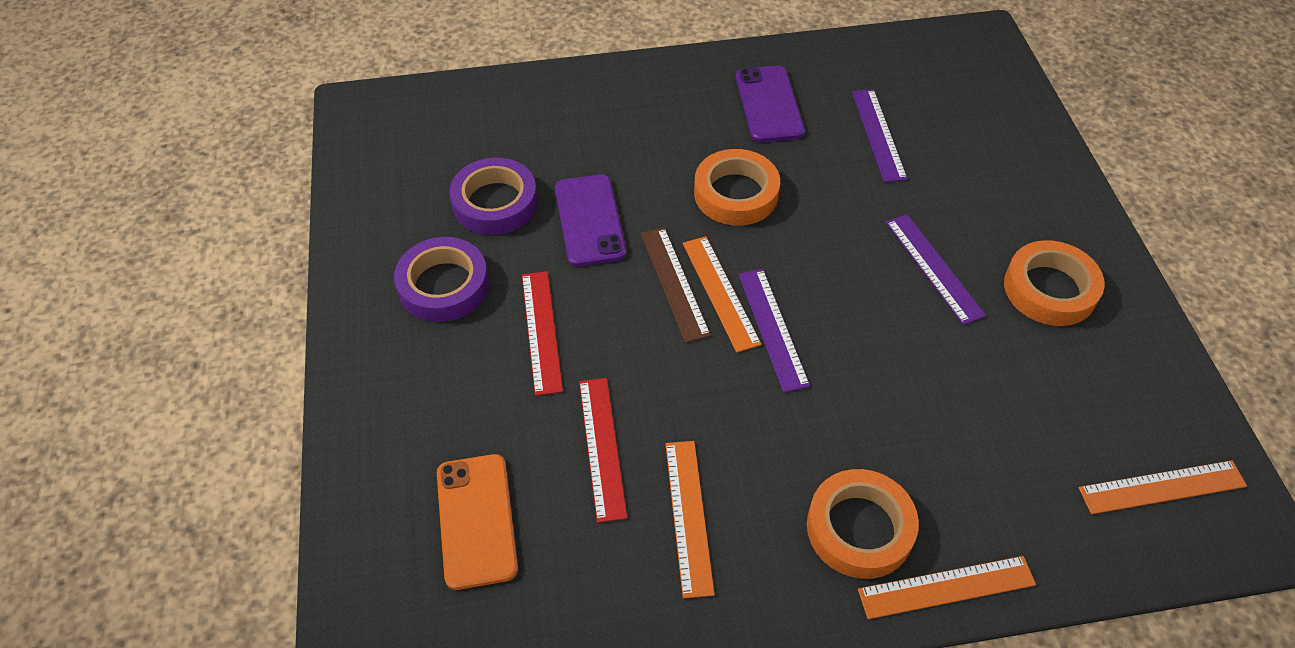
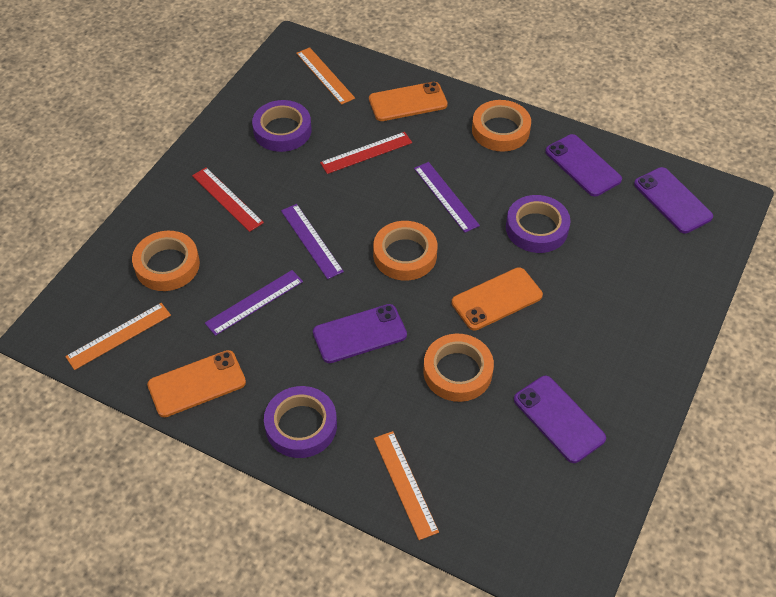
brown ruler: 1 -> 0
orange phone: 1 -> 3
orange ruler: 4 -> 3
orange tape: 3 -> 4
purple phone: 2 -> 4
purple tape: 2 -> 3

